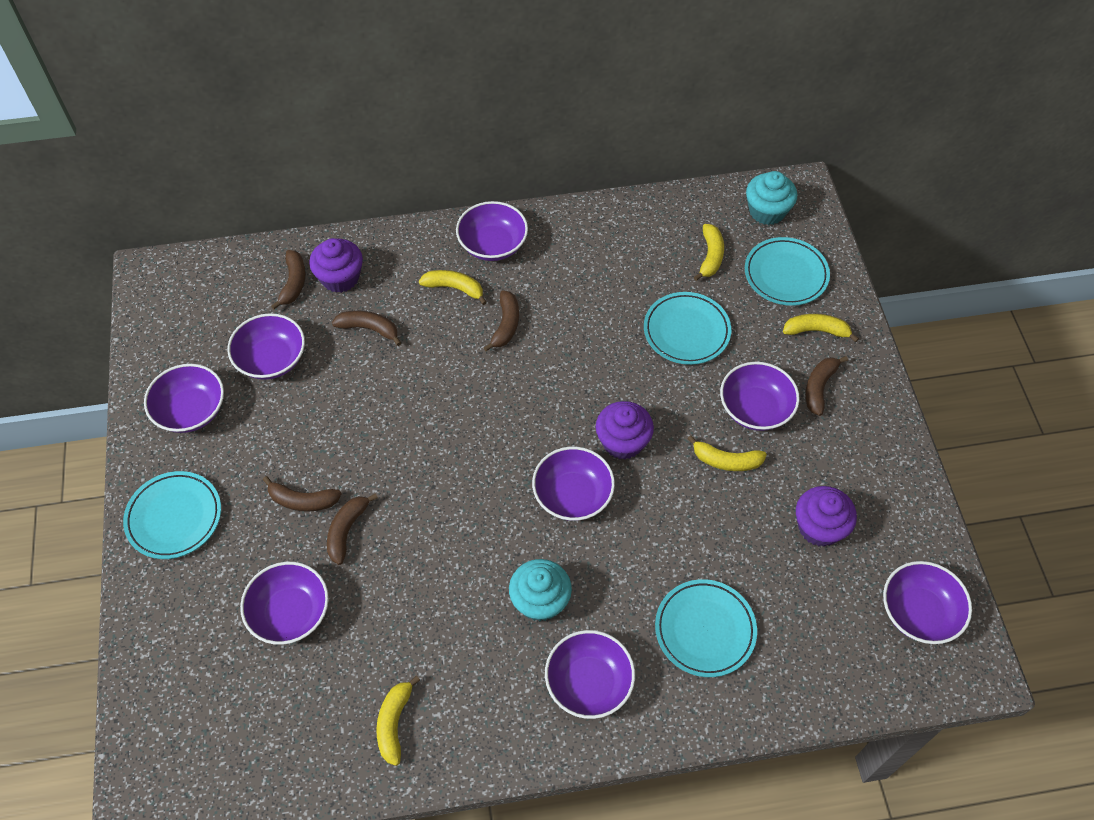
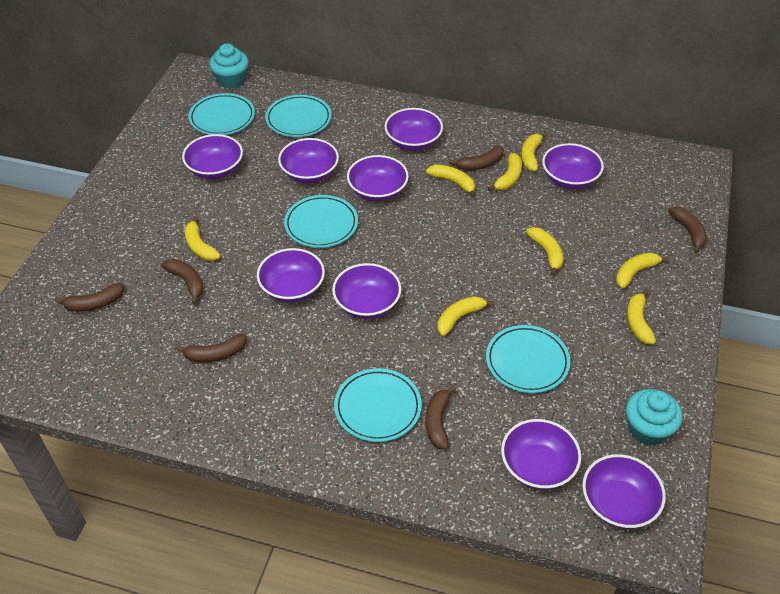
purple bowl: 8 -> 9
purple cupcake: 3 -> 0
turquoise plate: 4 -> 5
yellow banana: 5 -> 8

